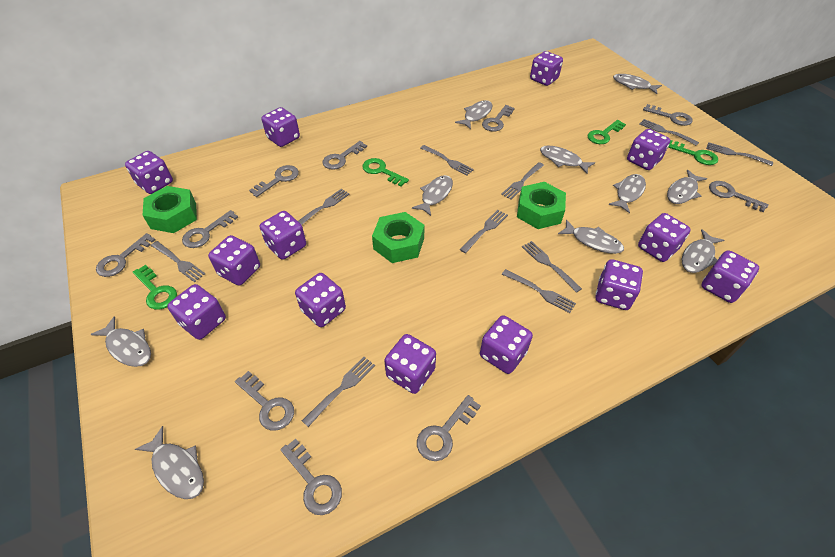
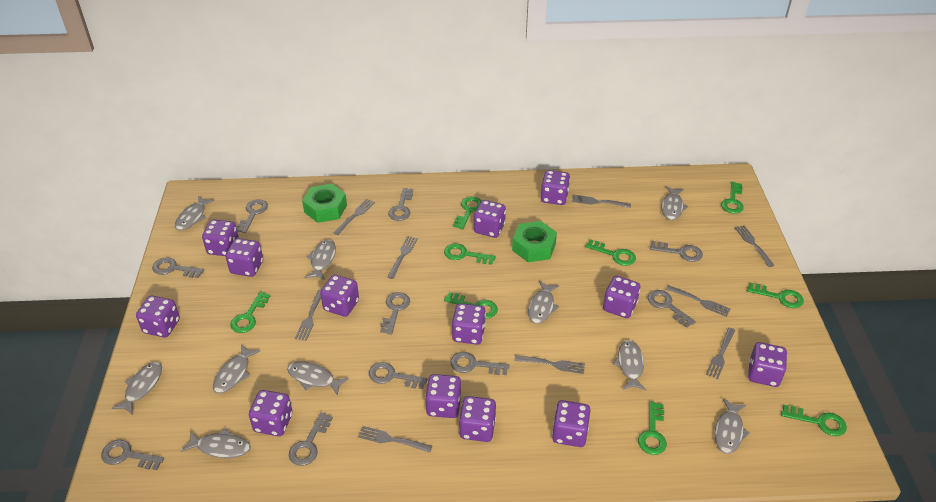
green key: 4 -> 9
green nut: 3 -> 2
grey fork: 10 -> 9

